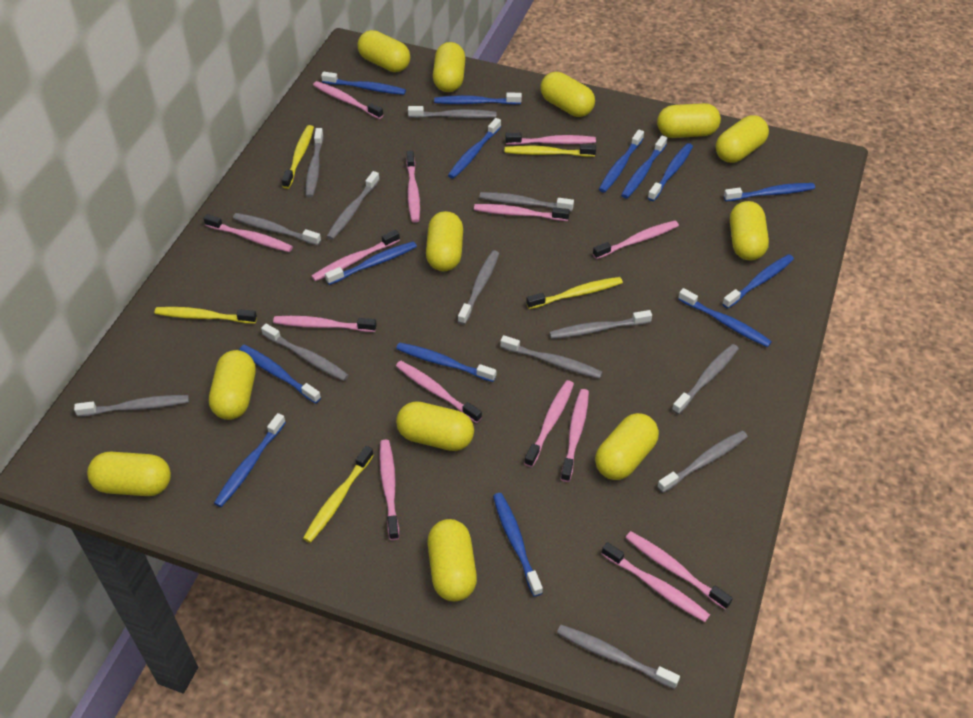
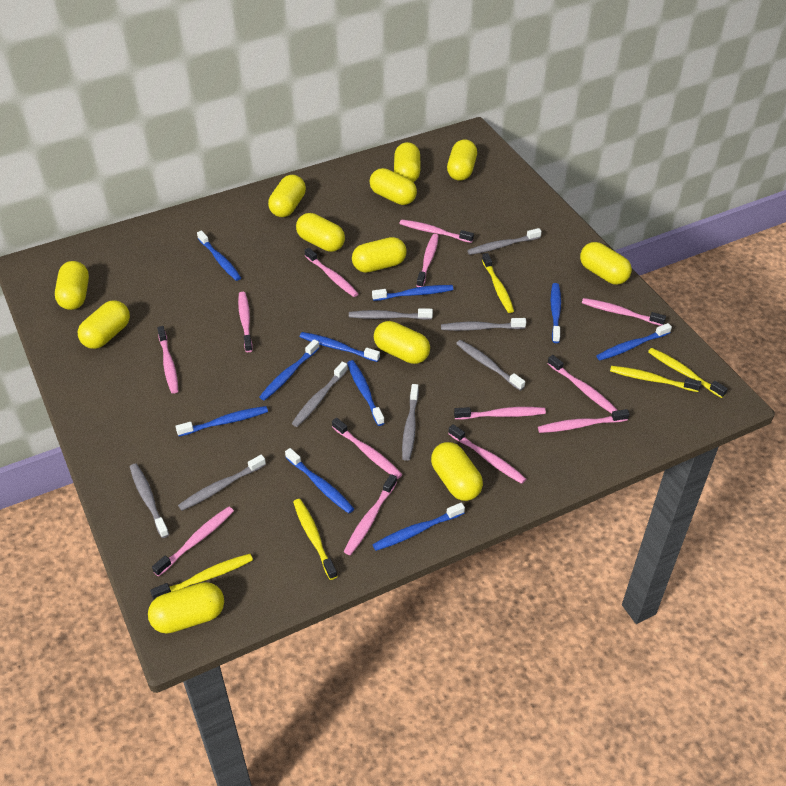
blue toothbrush: 14 -> 10
grey toothbrush: 13 -> 8
pink toothbrush: 14 -> 13

